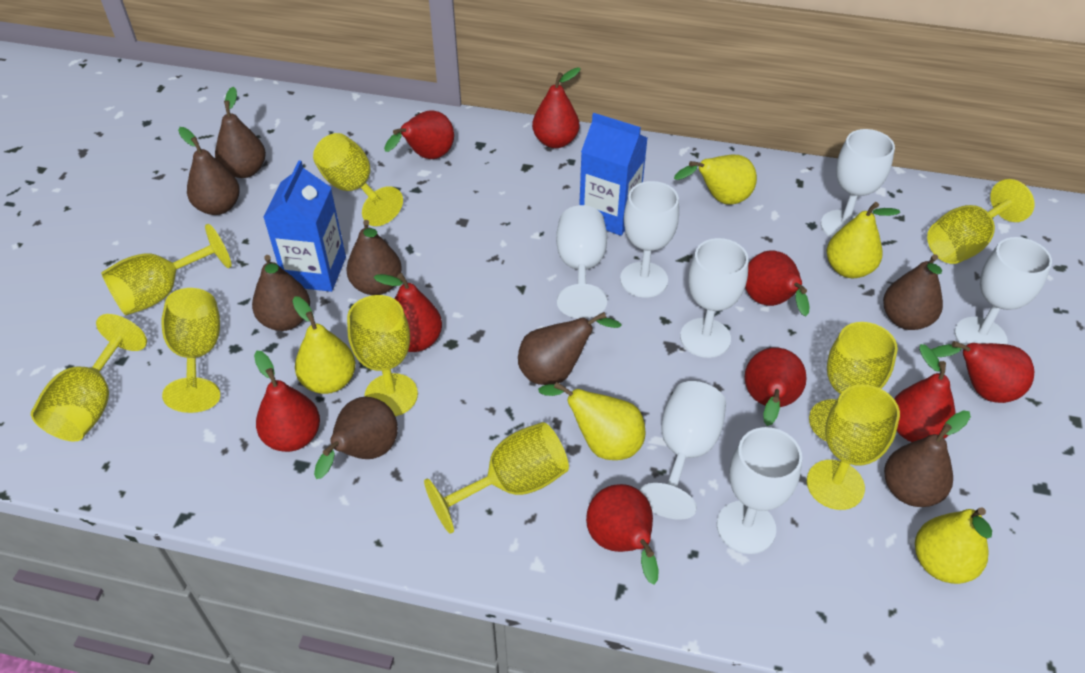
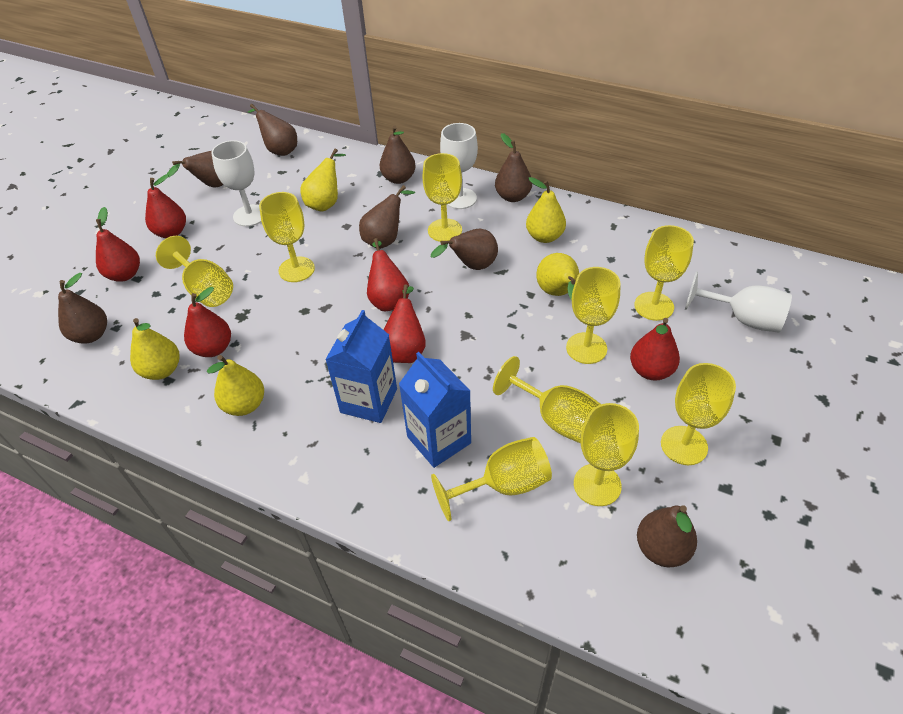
red pear: 9 -> 6
white goblet: 7 -> 3

